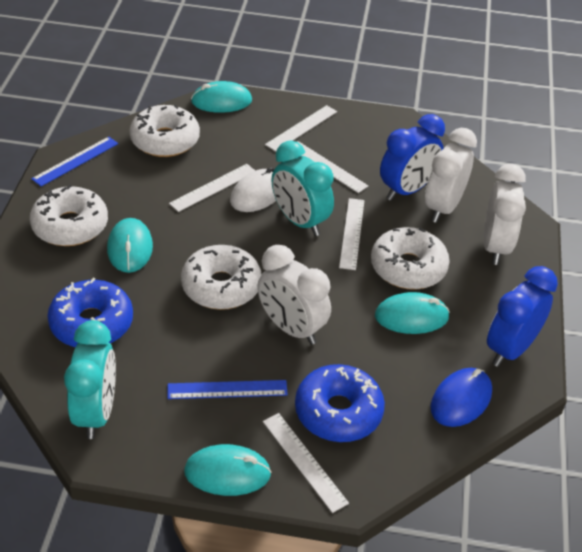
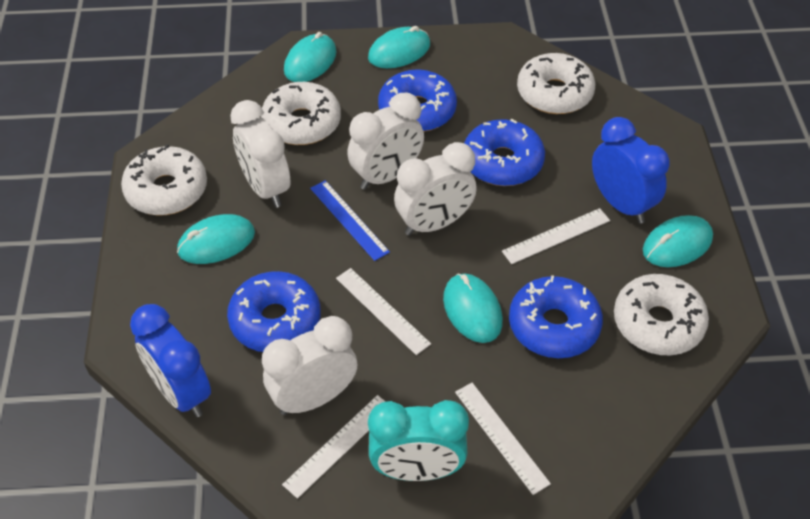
blue donut: 2 -> 4
blue mouse: 1 -> 0
blue ruler: 2 -> 1
turquoise clock: 2 -> 1
turquoise mouse: 4 -> 5
white clock: 3 -> 4
white mouse: 1 -> 0
white ruler: 5 -> 4

